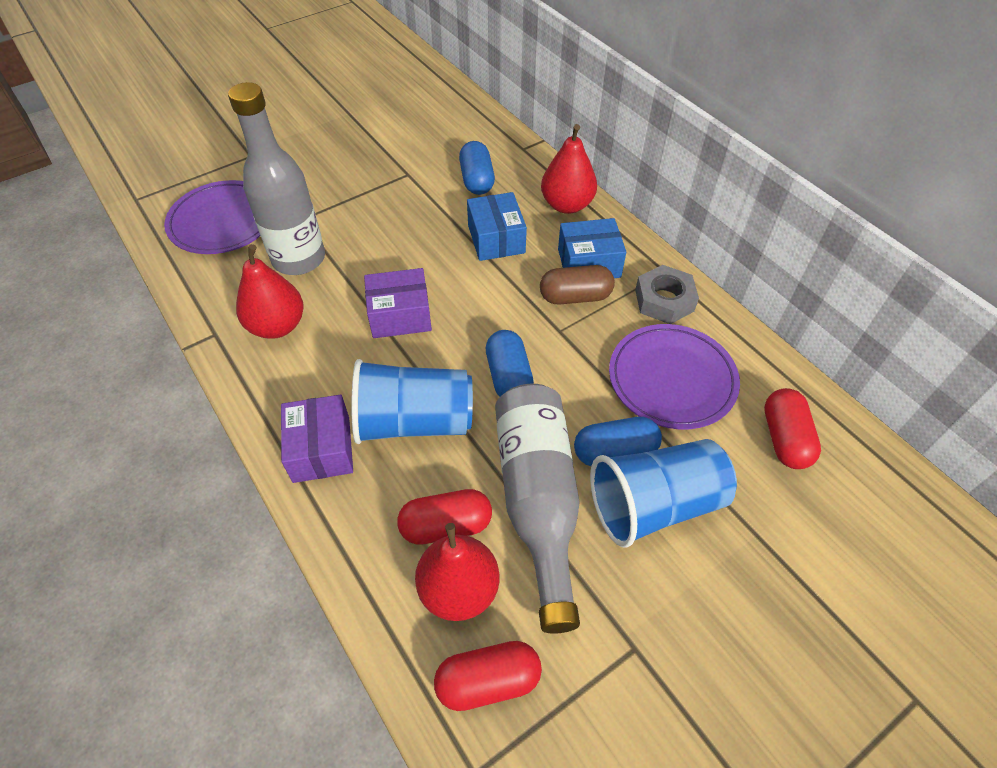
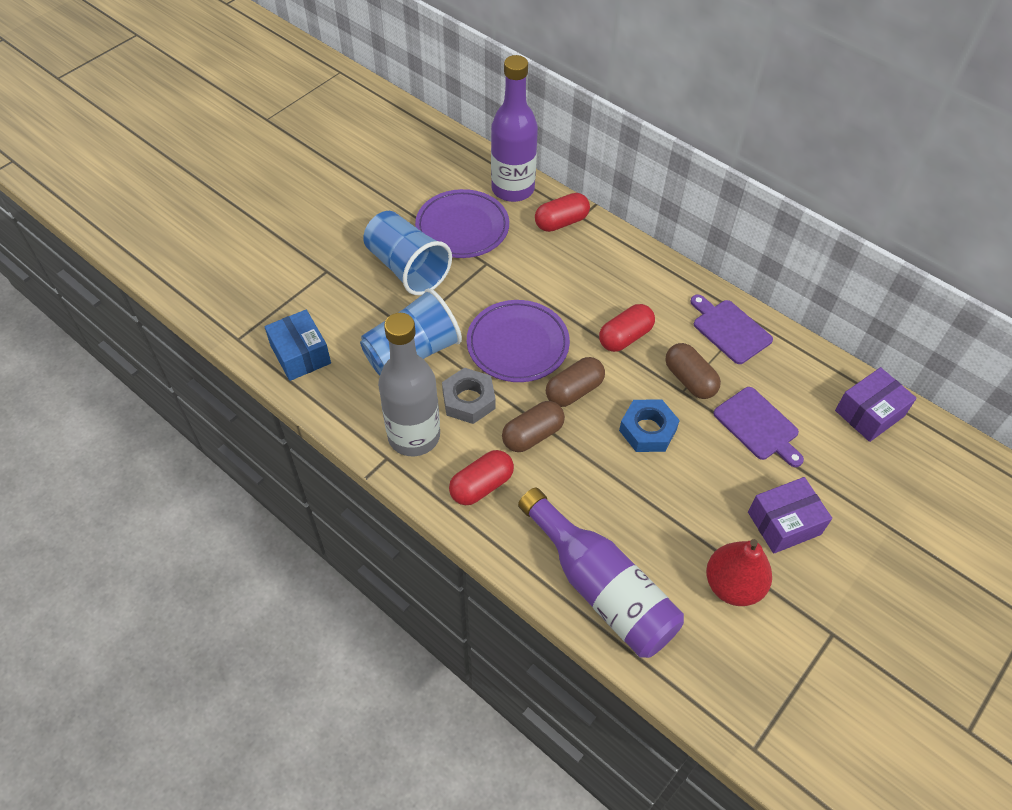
blue box: 2 -> 1
blue capsule: 3 -> 0
blue nut: 0 -> 1
brown capsule: 1 -> 3
grey bottle: 2 -> 1
purple bottle: 0 -> 2
purple cutting board: 0 -> 2
red pear: 3 -> 1

